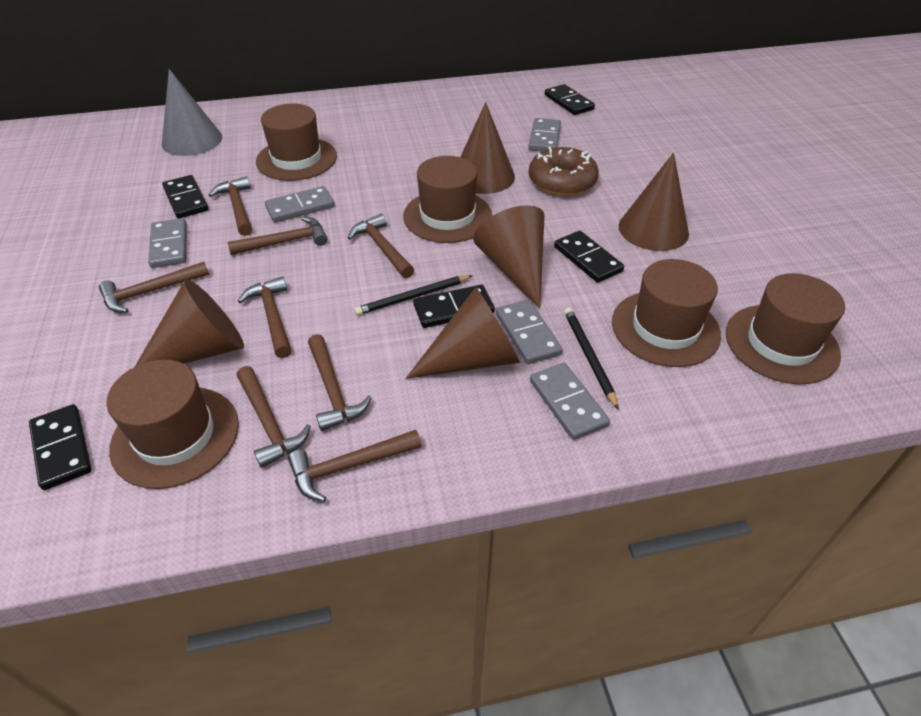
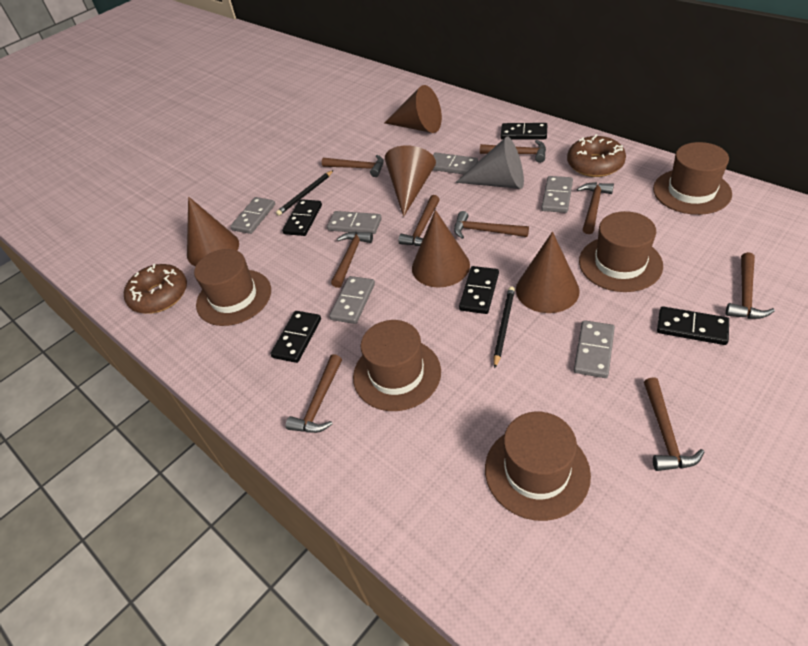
brown donut: 1 -> 2
brown hammer: 8 -> 9
grey domino: 5 -> 6

